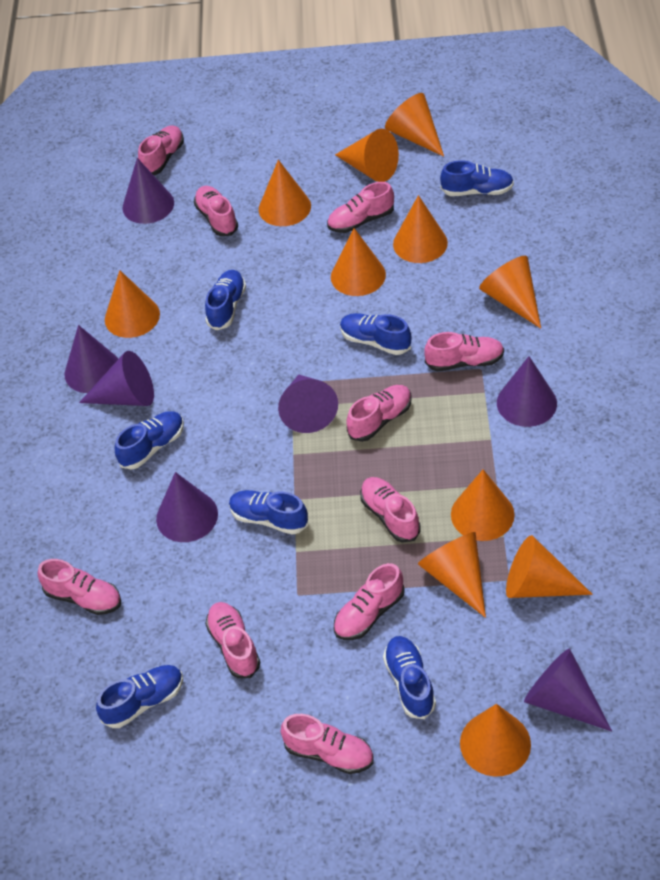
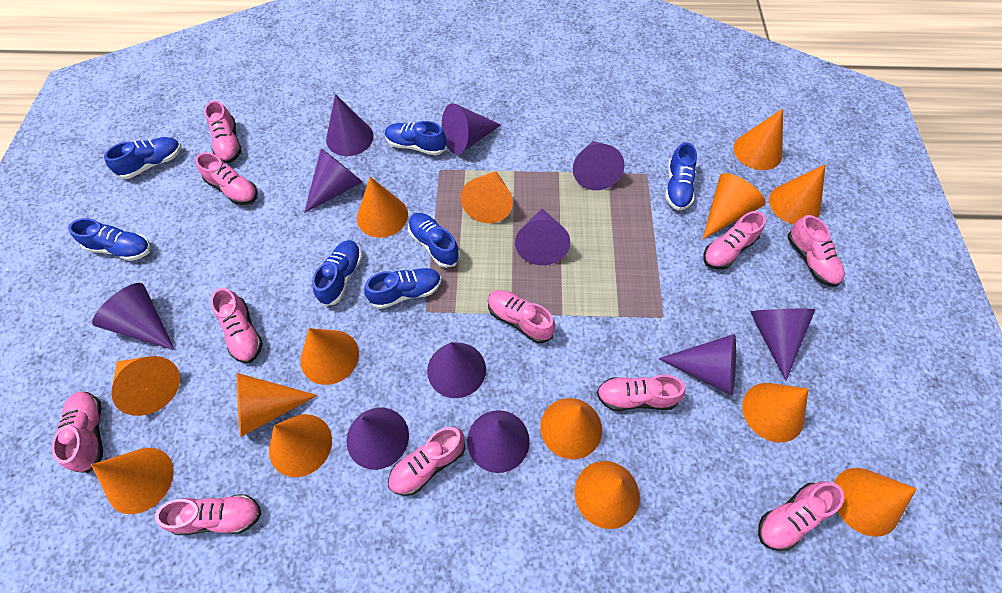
orange cone: 11 -> 14
pink shoe: 10 -> 11
purple cone: 7 -> 11

